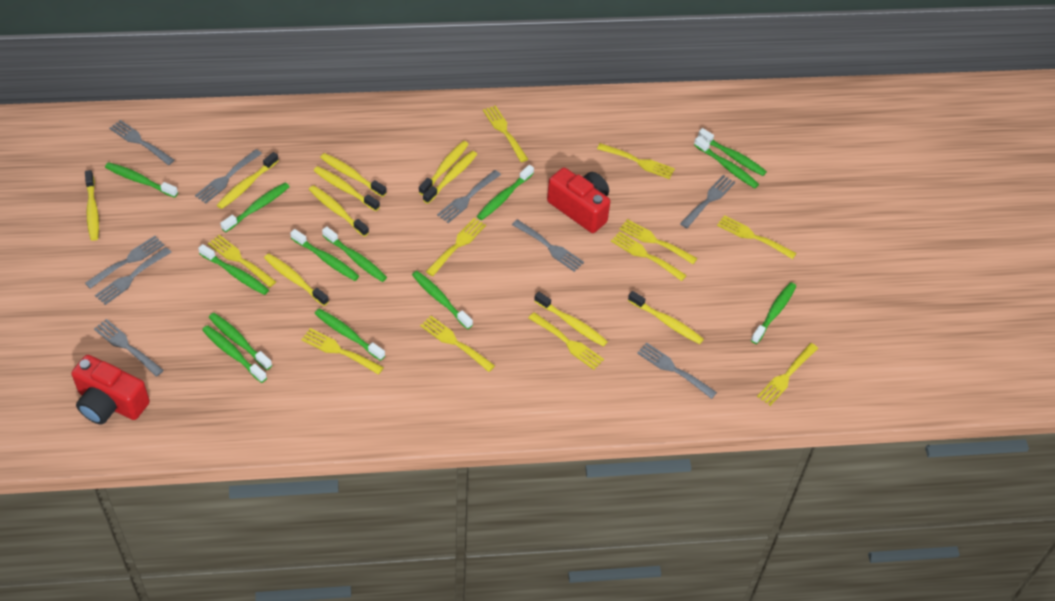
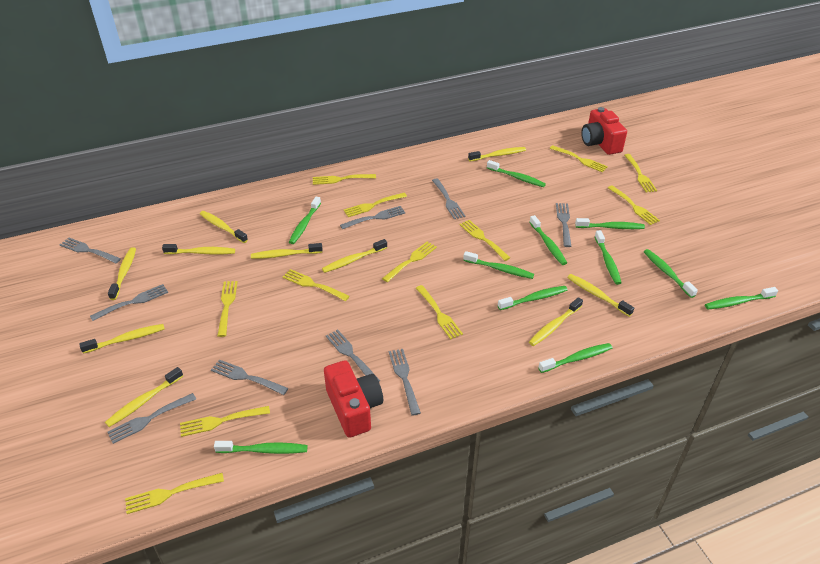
green toothbrush: 13 -> 11
yellow fork: 11 -> 12

